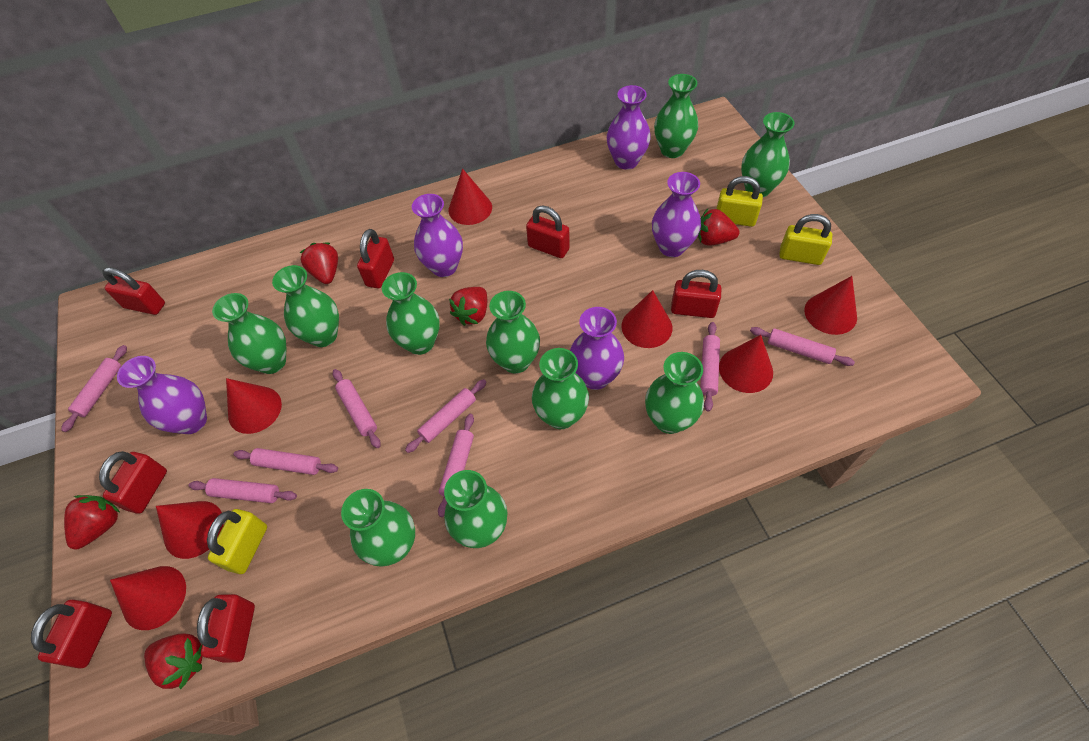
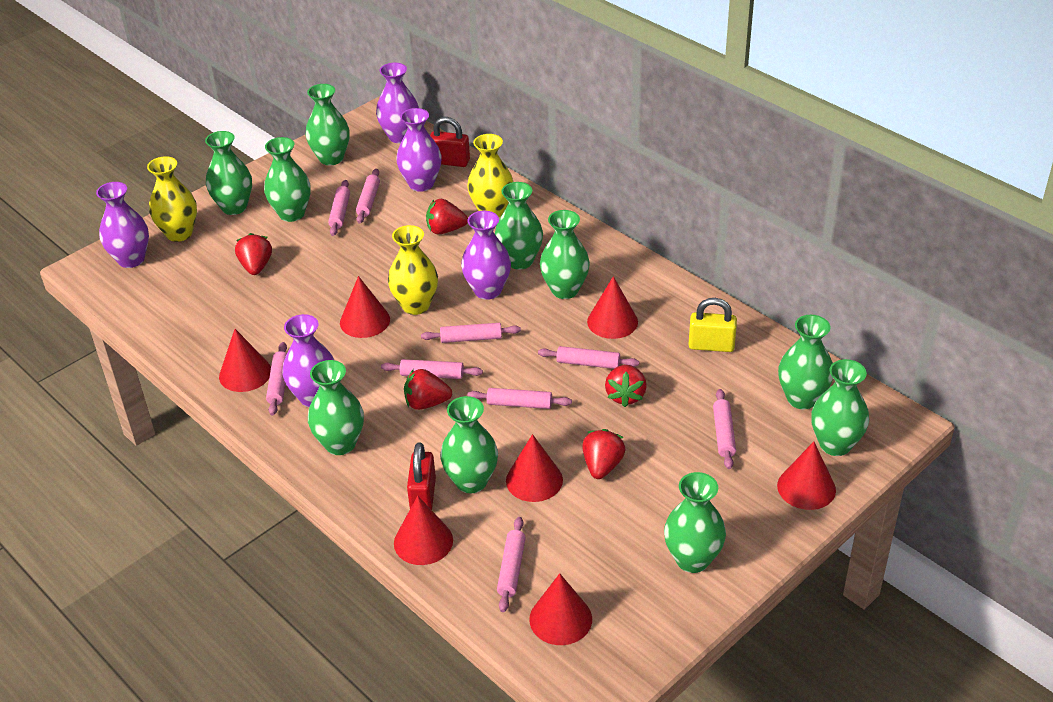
pink rolling pin: 8 -> 9
red padlock: 7 -> 2
yellow padlock: 3 -> 1
yellow vase: 0 -> 3

